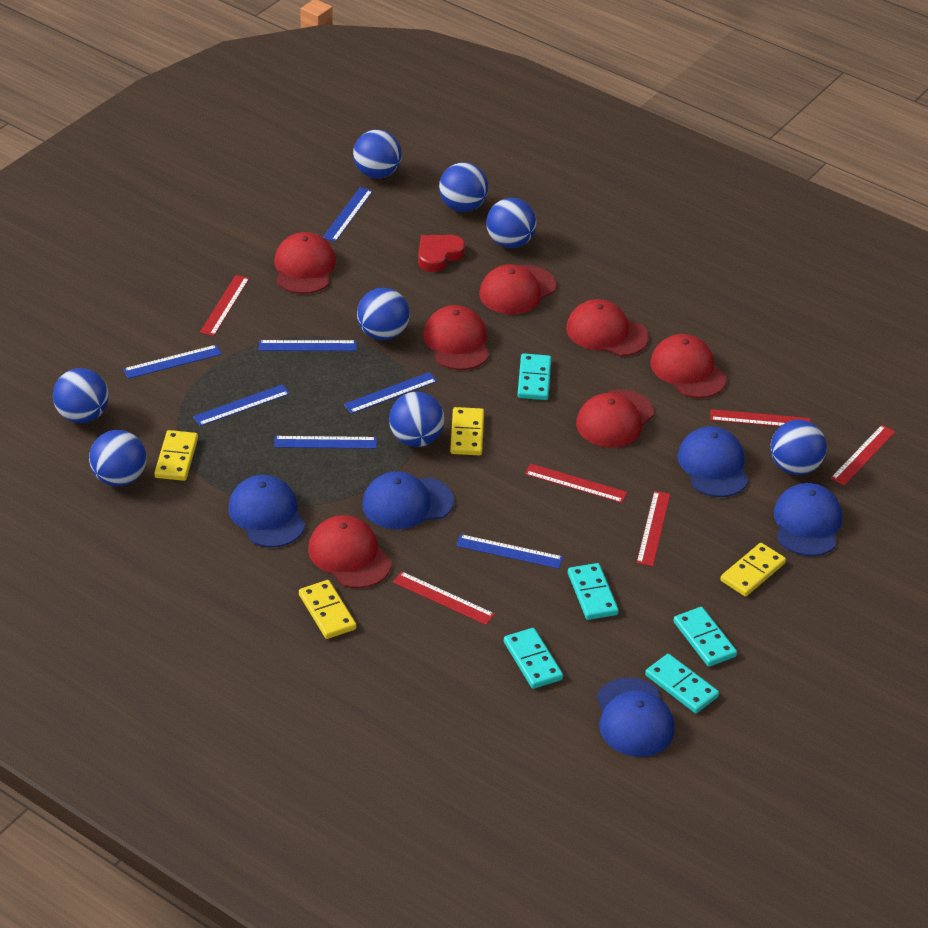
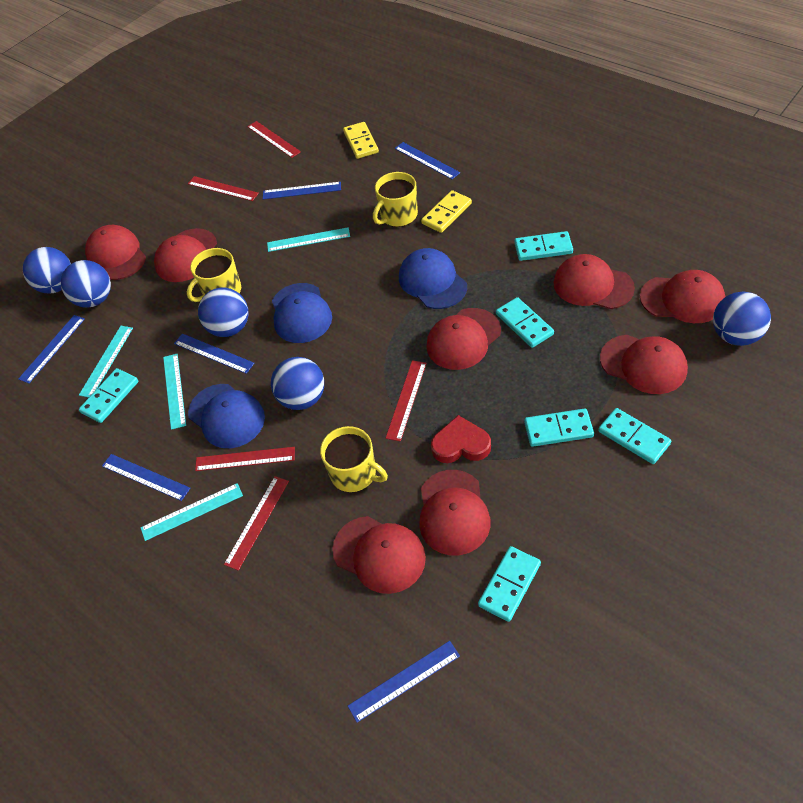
blue ball: 8 -> 5
blue cap: 5 -> 3
blue ruler: 7 -> 6
red cap: 7 -> 8
red ruler: 6 -> 5
turquoise domino: 5 -> 6
turquoise ruler: 0 -> 4
yellow domino: 4 -> 2
yellow mug: 0 -> 3

